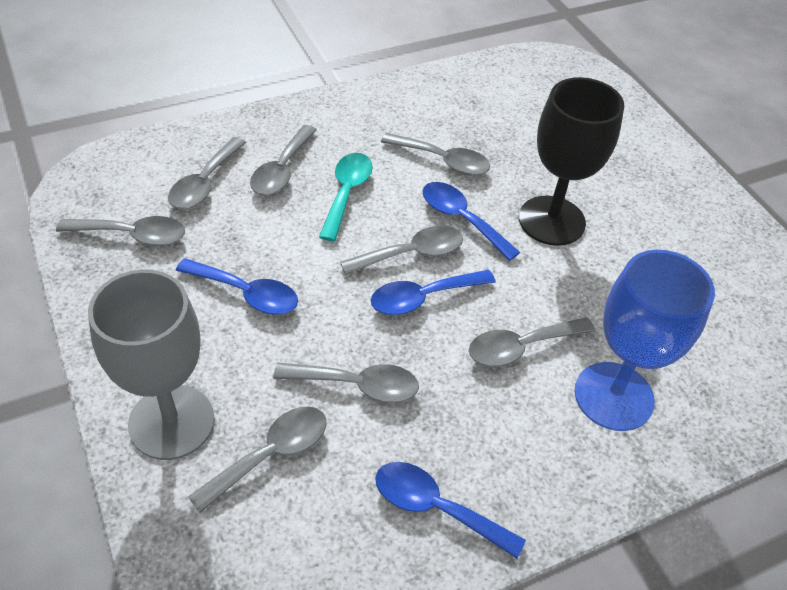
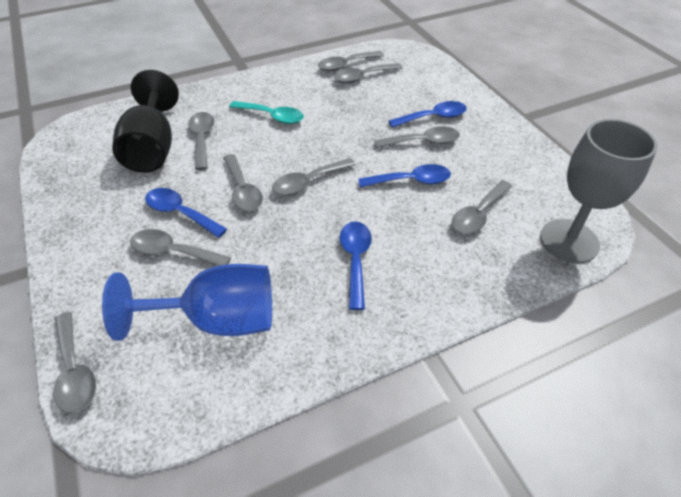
grey spoon: 8 -> 9

